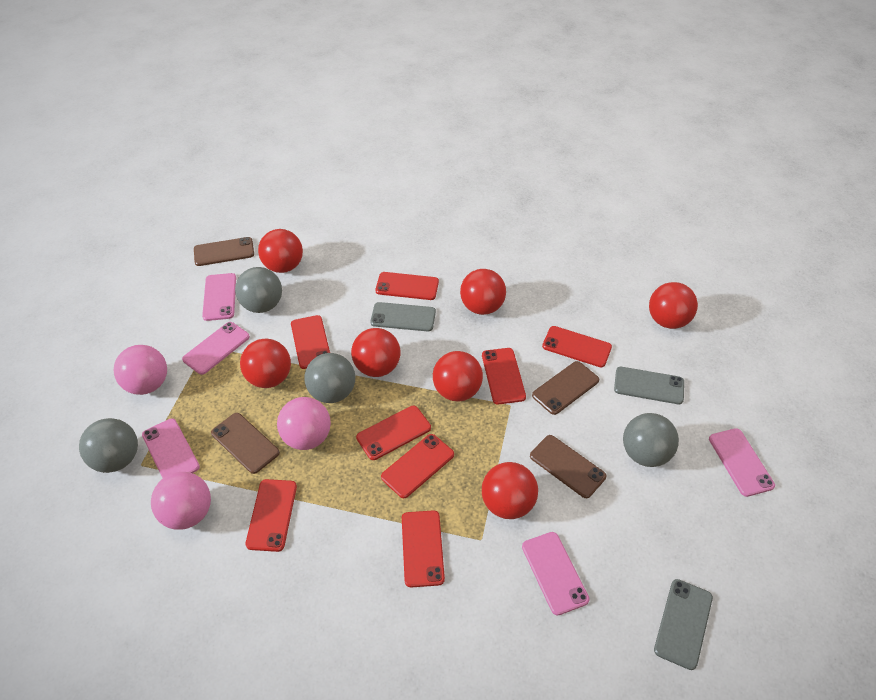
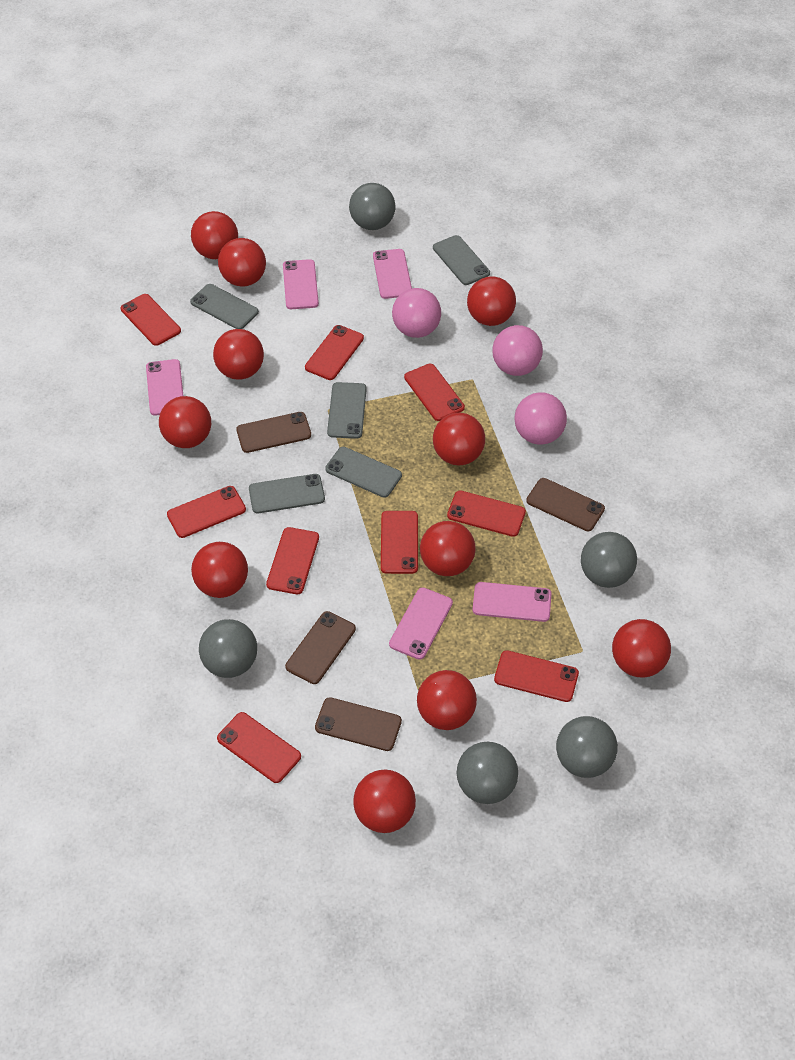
grey ball: 4 -> 5
grey phone: 3 -> 5
red ball: 7 -> 11
red phone: 8 -> 9

